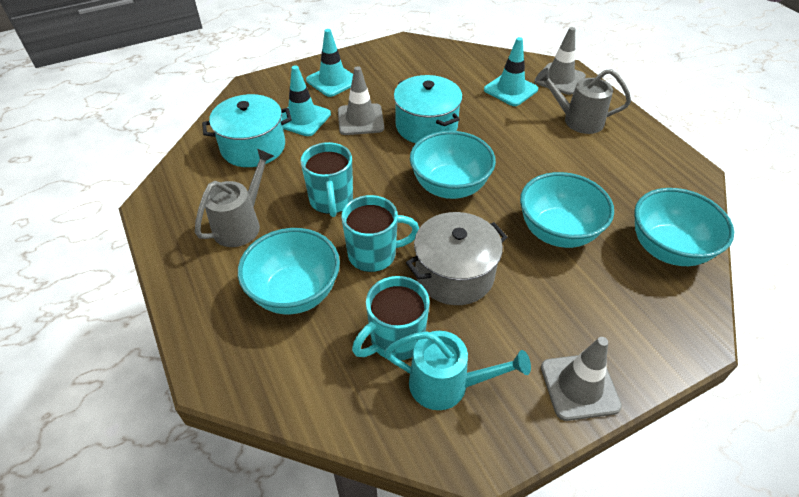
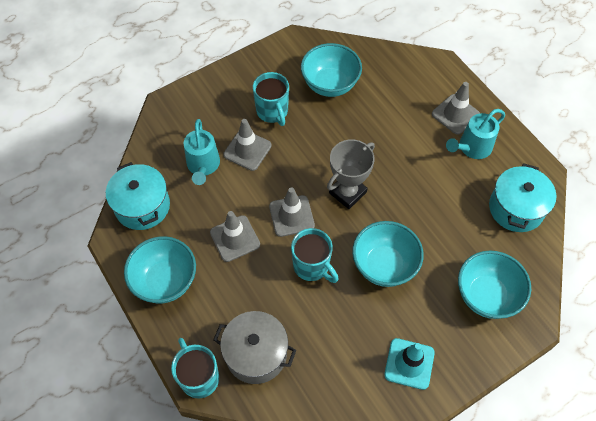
grey traffic cone: 3 -> 4
grey trophy: 0 -> 1
grey watering can: 2 -> 0
turquoise traffic cone: 3 -> 1
turquoise watering can: 1 -> 2

